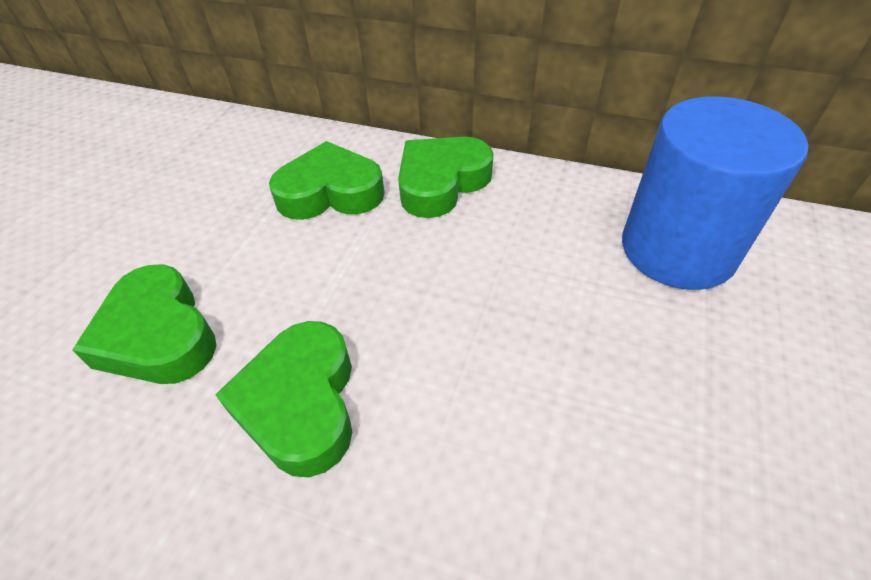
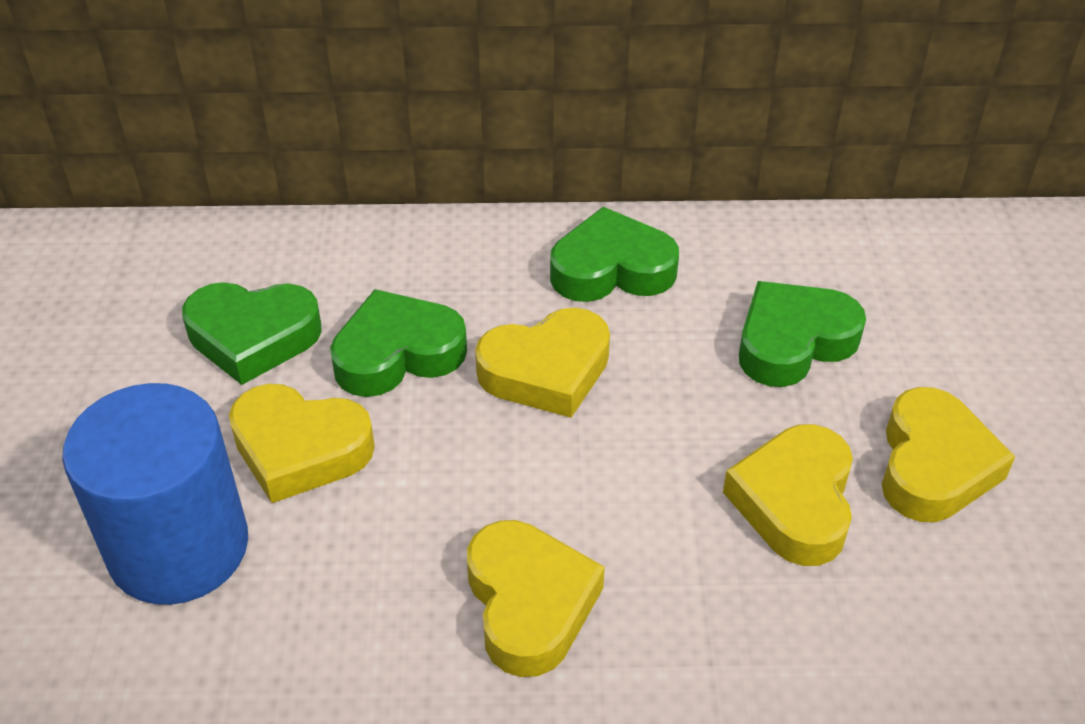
yellow heart: 0 -> 5

